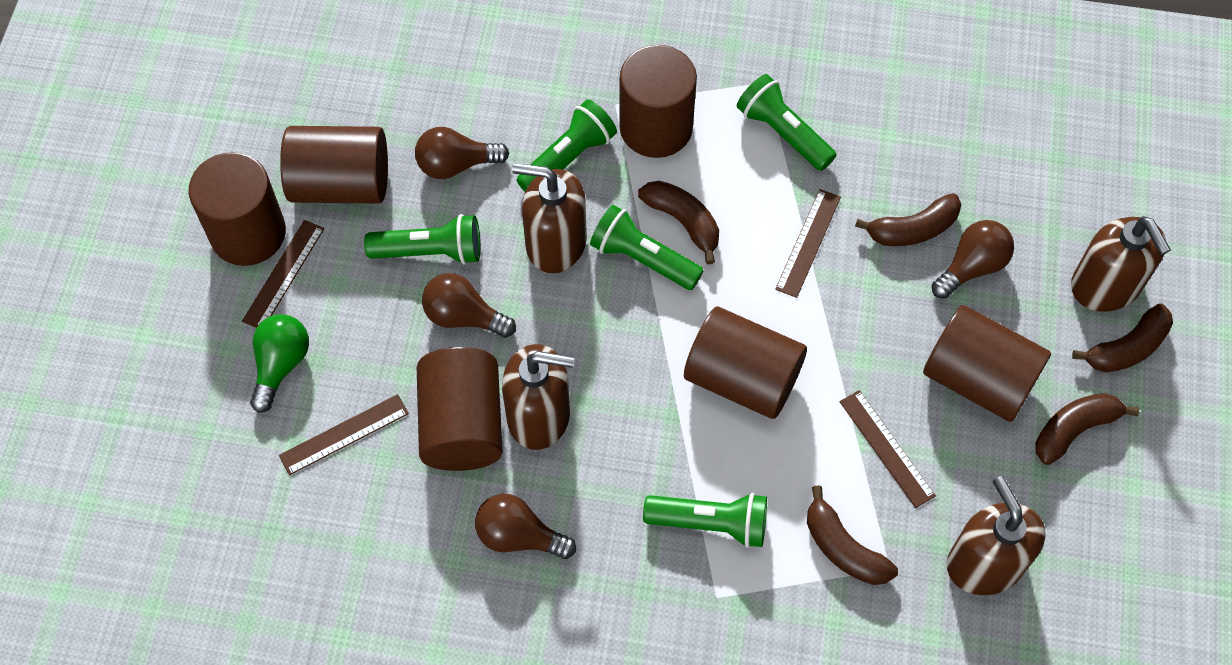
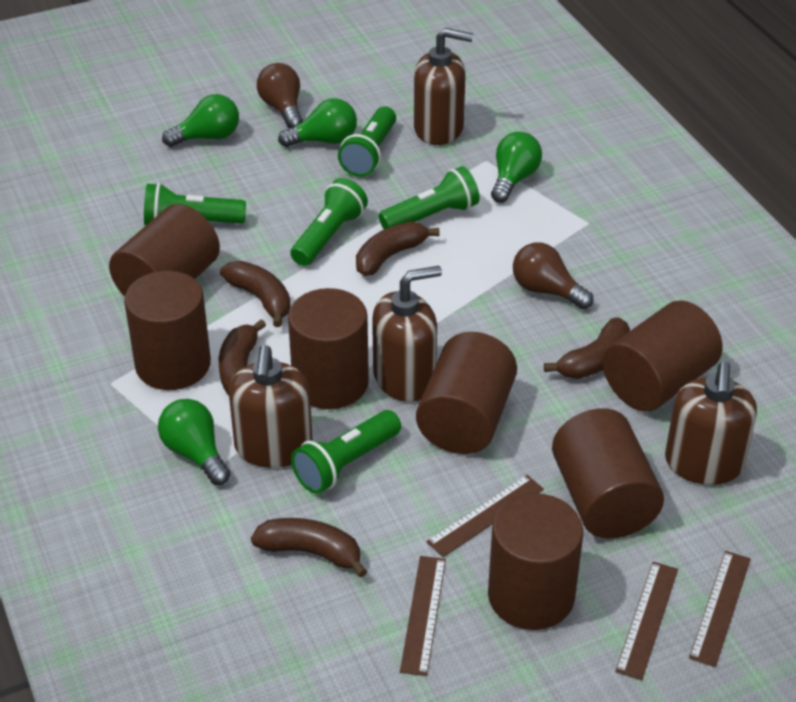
brown cylinder: 6 -> 7
brown light bulb: 4 -> 2
green light bulb: 1 -> 4

